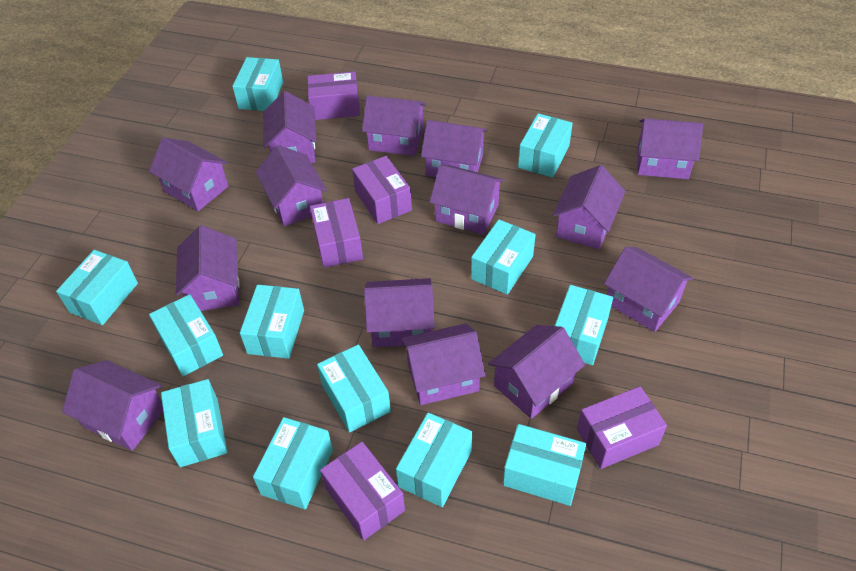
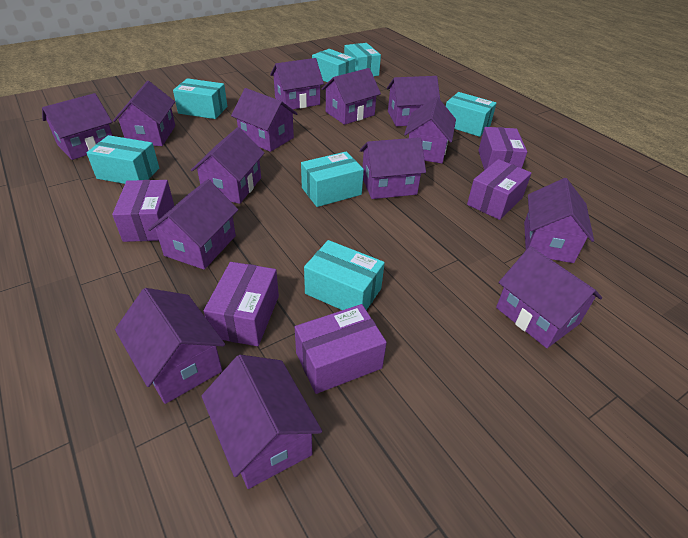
turquoise box: 12 -> 7

